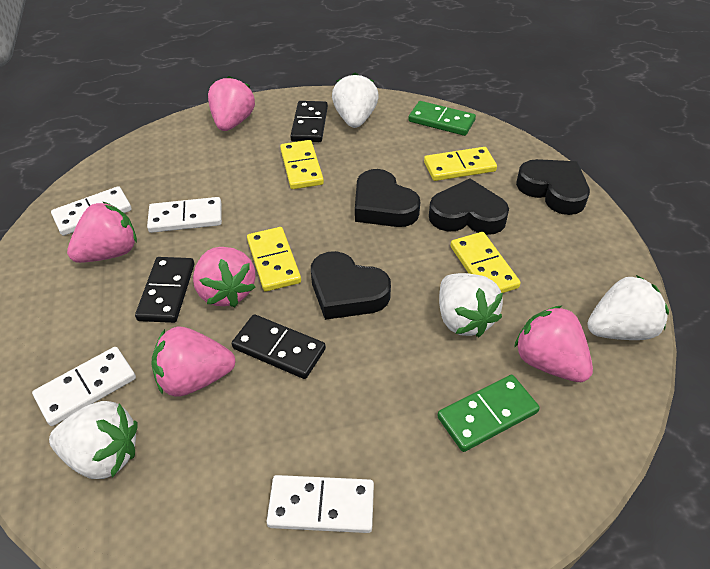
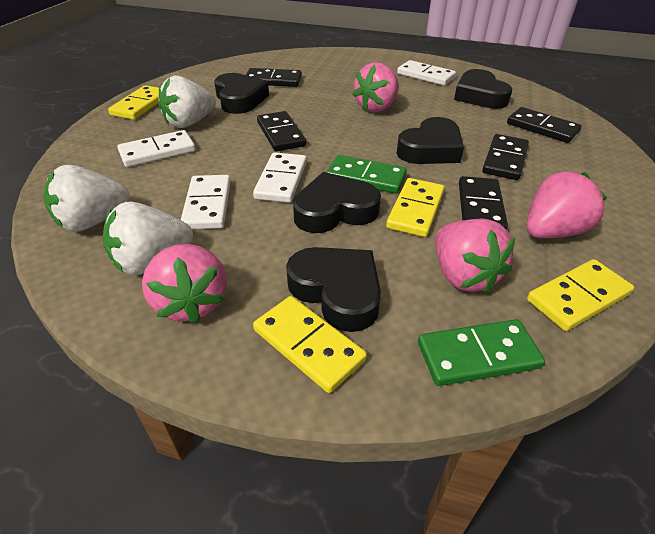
black domino: 3 -> 5
black heart: 4 -> 5
pink strawberry: 5 -> 4
white strawberry: 4 -> 3

